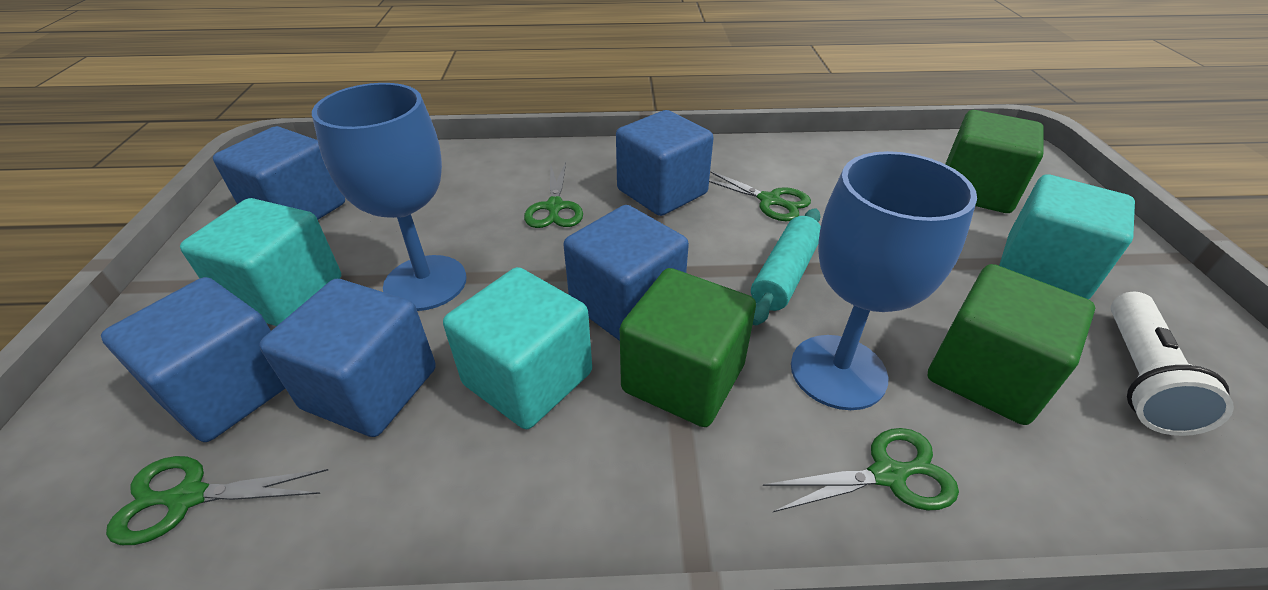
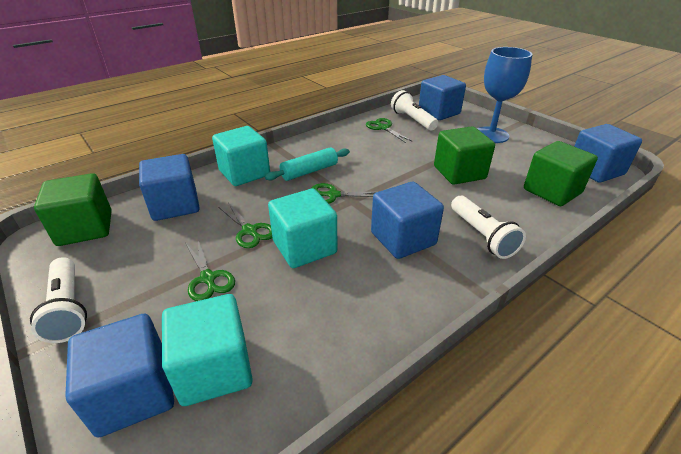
blue goblet: 2 -> 1
white flashlight: 1 -> 3

